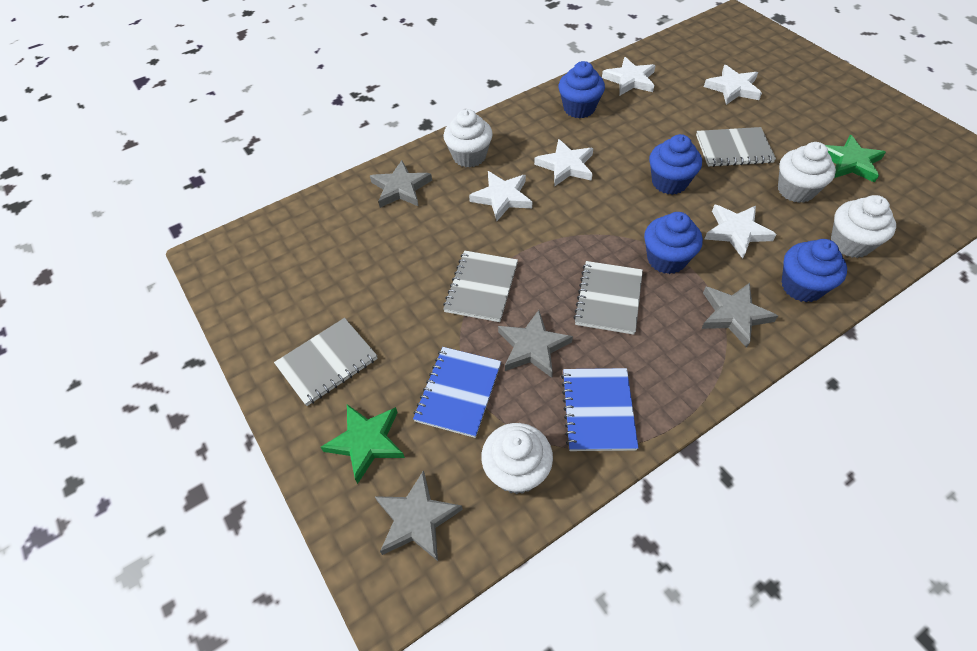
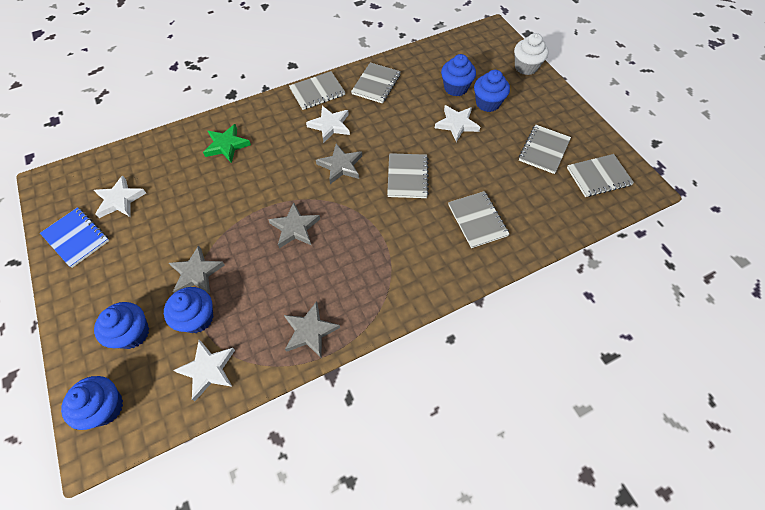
blue cupcake: 4 -> 5
blue notebook: 2 -> 1
green star: 2 -> 1
grey notebook: 4 -> 6
white cupcake: 4 -> 1
white star: 5 -> 4

